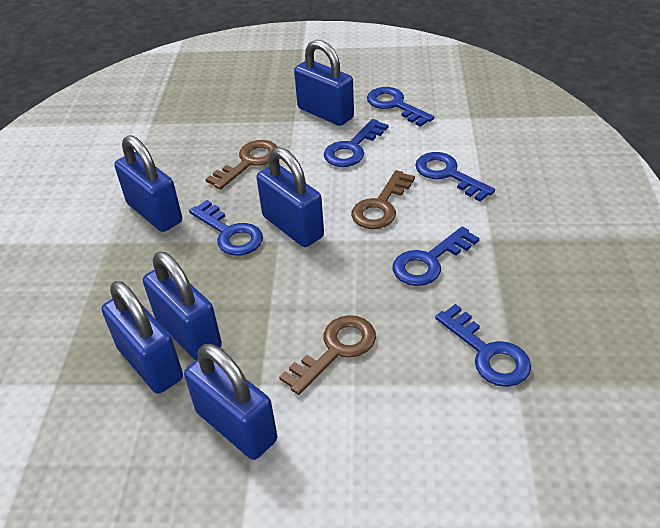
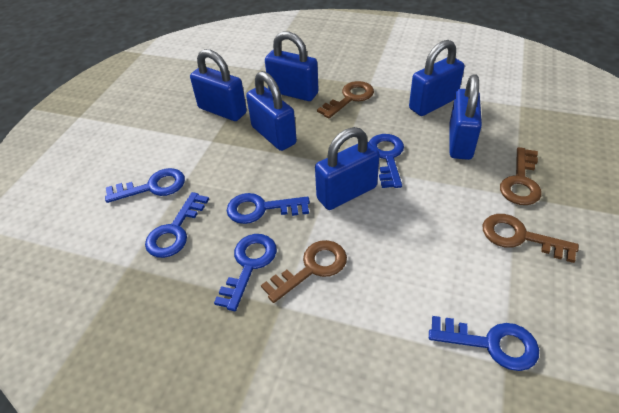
brown key: 3 -> 4

